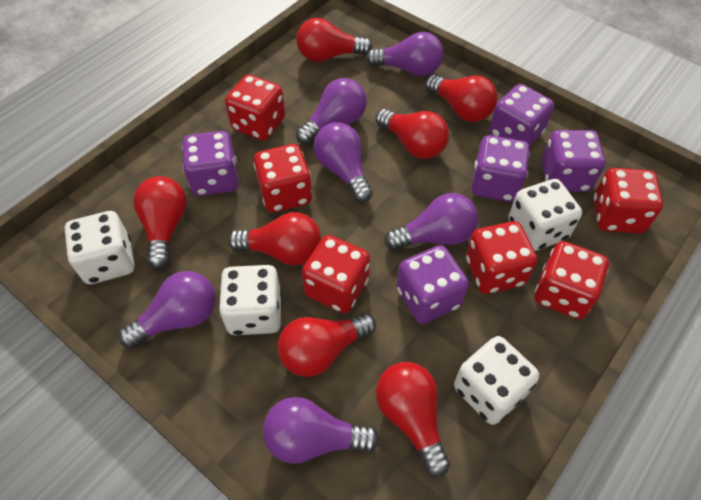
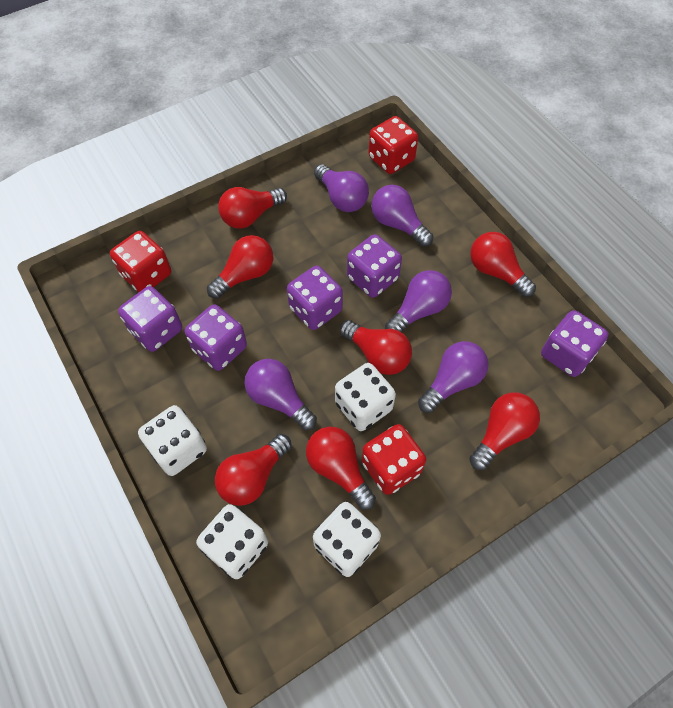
purple light bulb: 6 -> 5
red dice: 6 -> 3

